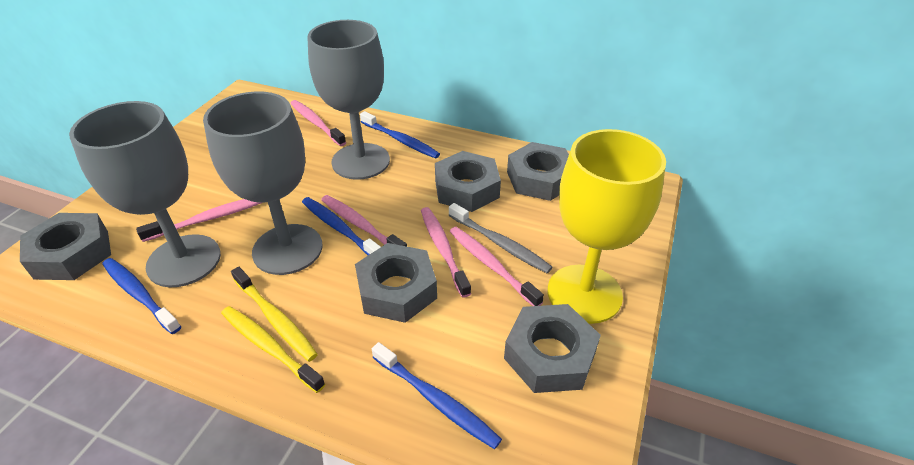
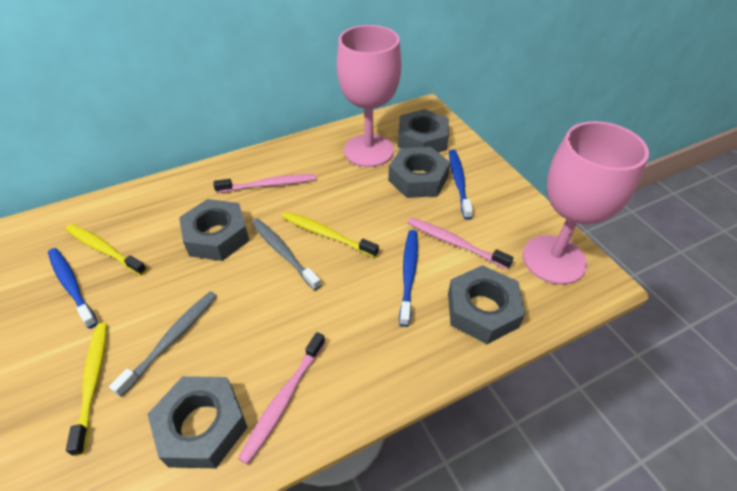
blue toothbrush: 4 -> 3
grey goblet: 3 -> 0
grey toothbrush: 1 -> 2
pink goblet: 0 -> 2
pink toothbrush: 5 -> 3
yellow goblet: 1 -> 0
yellow toothbrush: 2 -> 3

